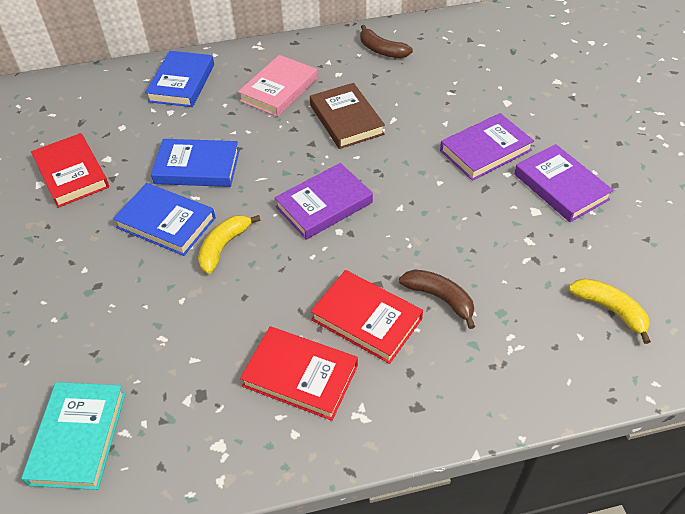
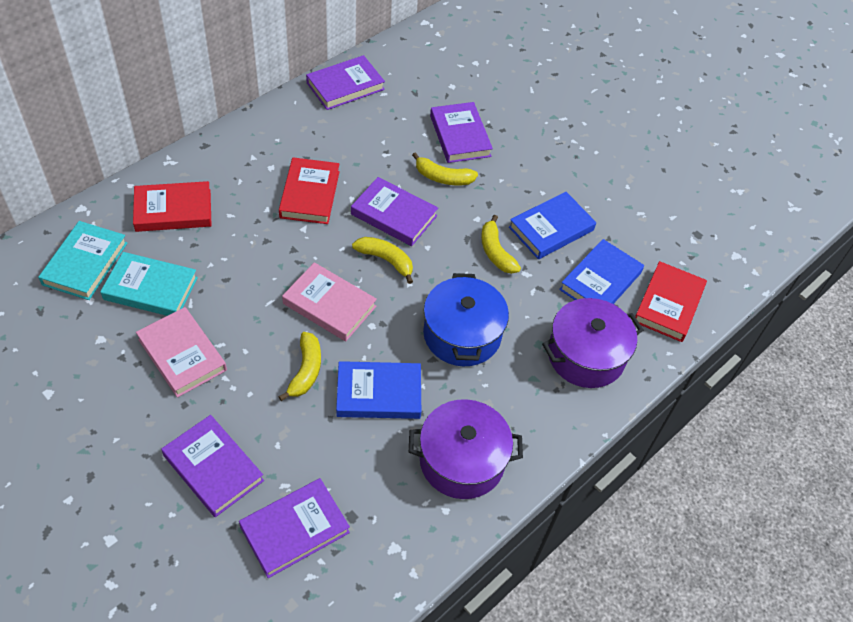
blue pot: 0 -> 1
brown banana: 2 -> 0
brown book: 1 -> 0
pink book: 1 -> 2
purple book: 3 -> 5
purple pot: 0 -> 2
turquoise book: 1 -> 2
yellow banana: 2 -> 4

